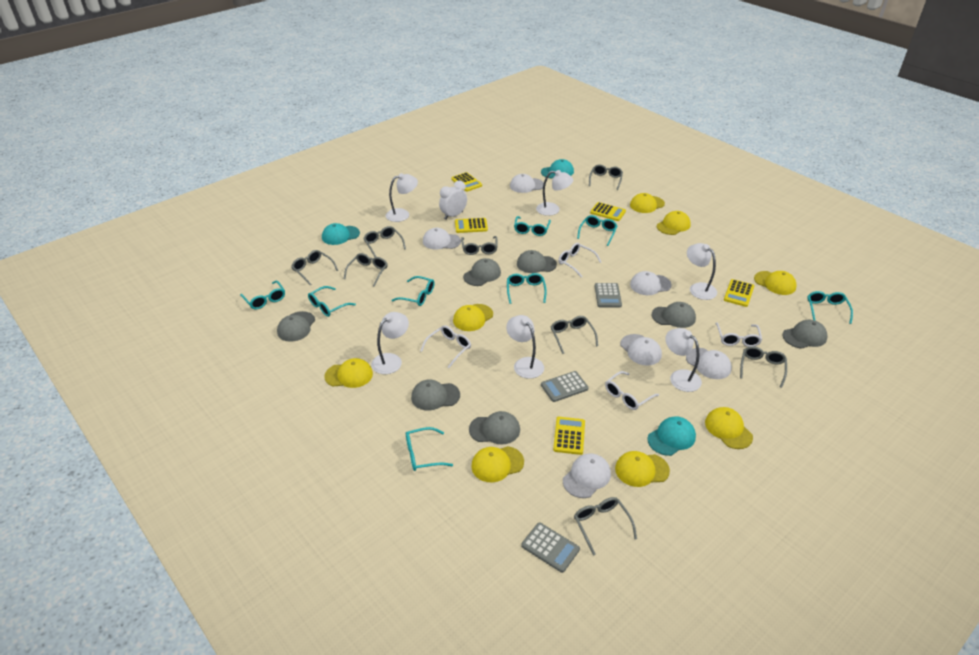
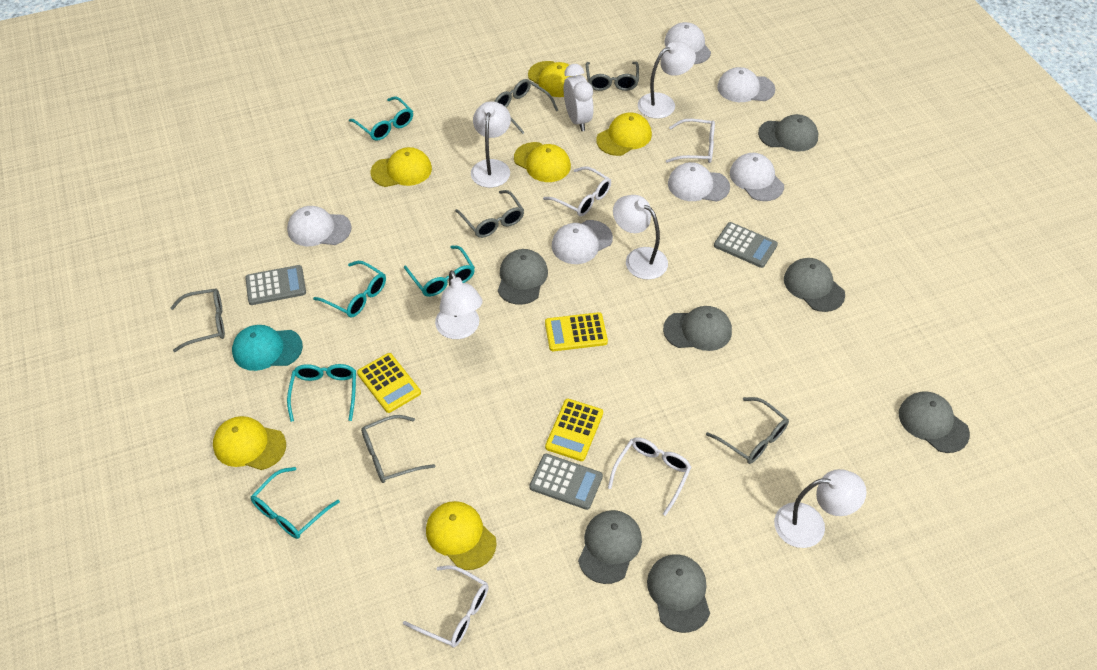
grey glasses: 8 -> 6
turquoise cap: 3 -> 1
turquoise glasses: 8 -> 5
white lamp: 6 -> 5
yellow calculator: 5 -> 3
yellow cap: 8 -> 6

